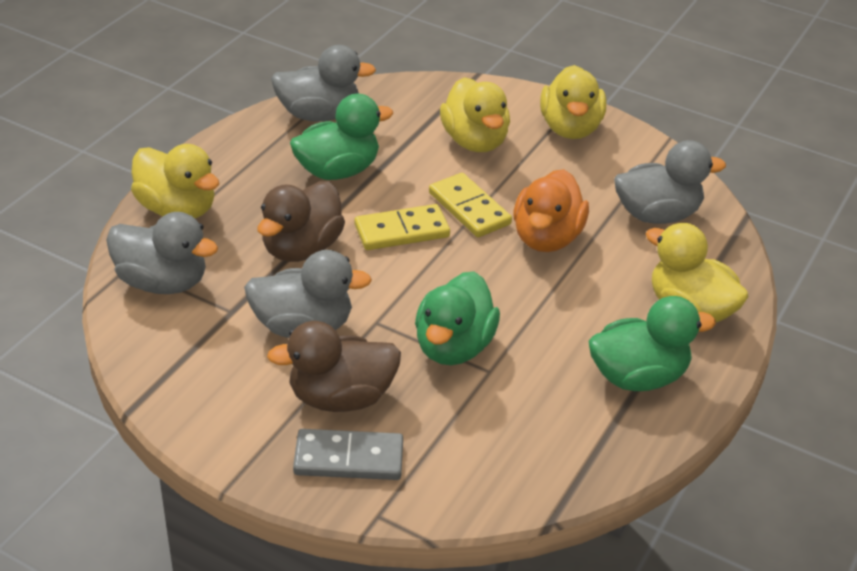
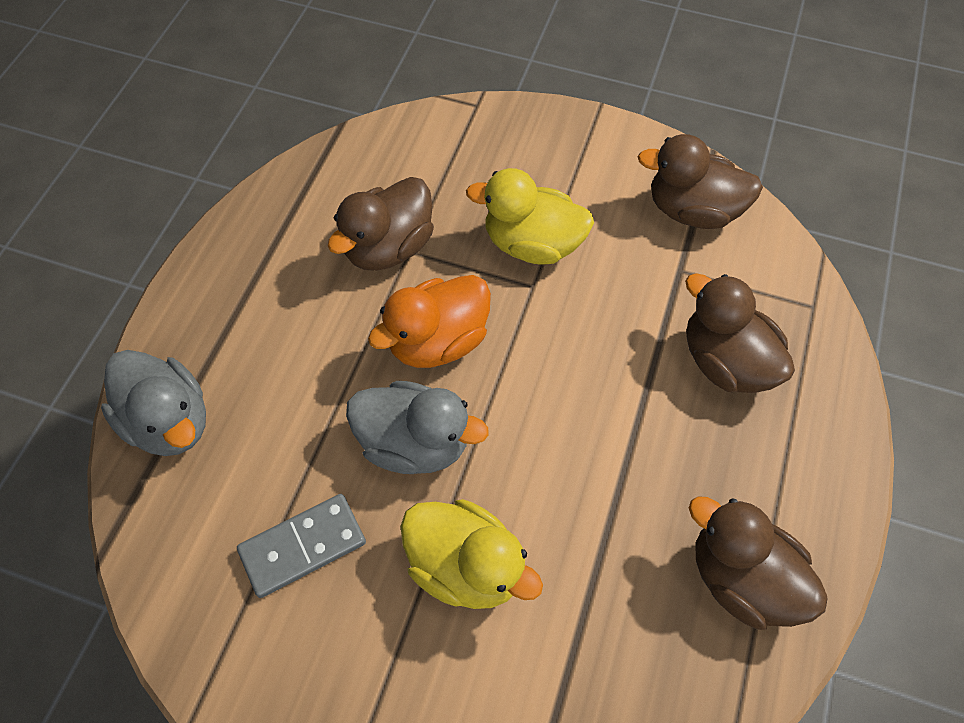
brown duck: 2 -> 4
green duck: 3 -> 0
grey duck: 4 -> 2
yellow domino: 2 -> 0
yellow duck: 4 -> 2

